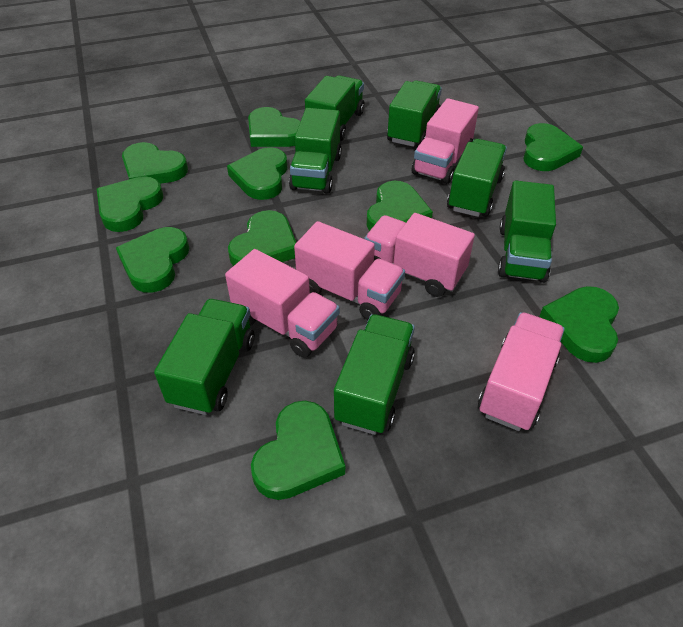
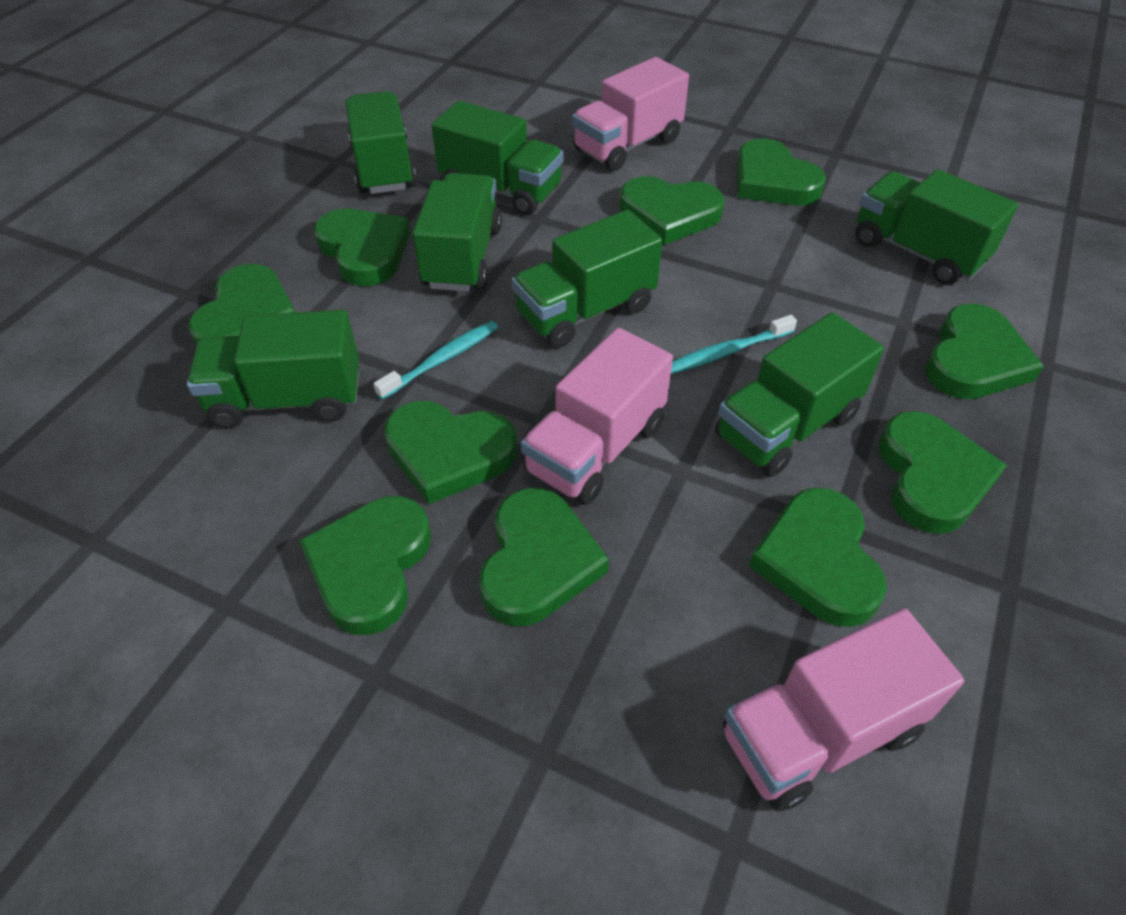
pink truck: 5 -> 3
turquoise toothbrush: 0 -> 2

